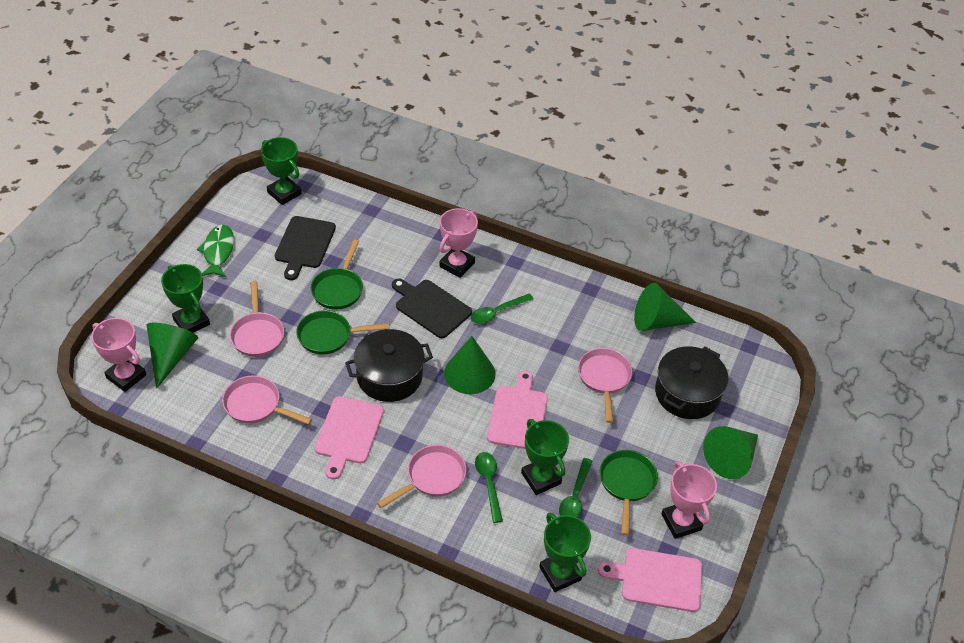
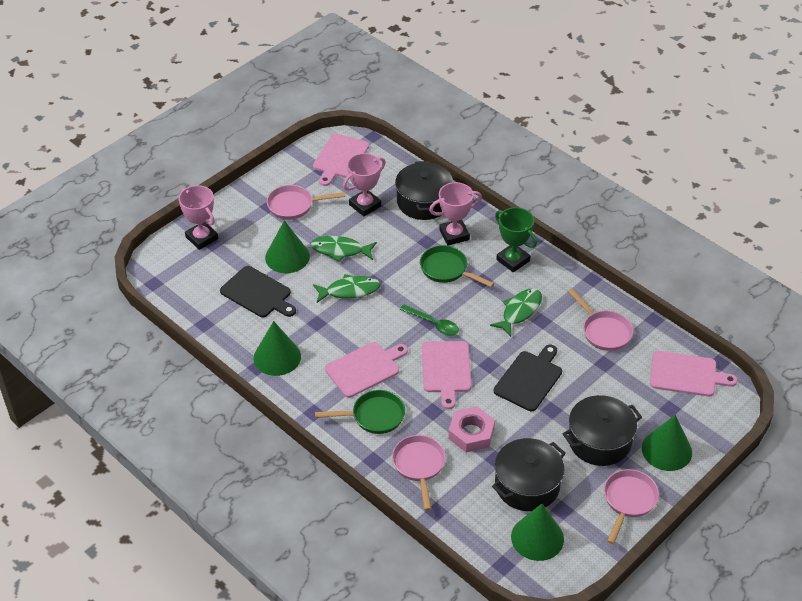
black pot: 2 -> 3
green fish: 1 -> 3
green pan: 3 -> 2
green spoon: 3 -> 1
green trophy: 4 -> 1
pink cutting board: 3 -> 4
pink nut: 0 -> 1

